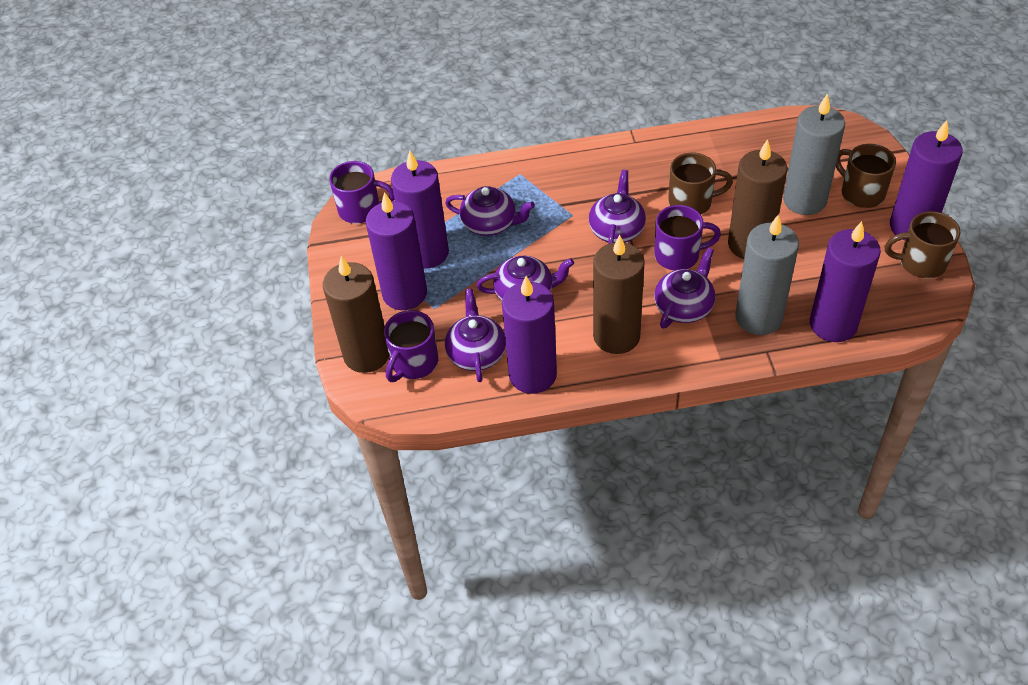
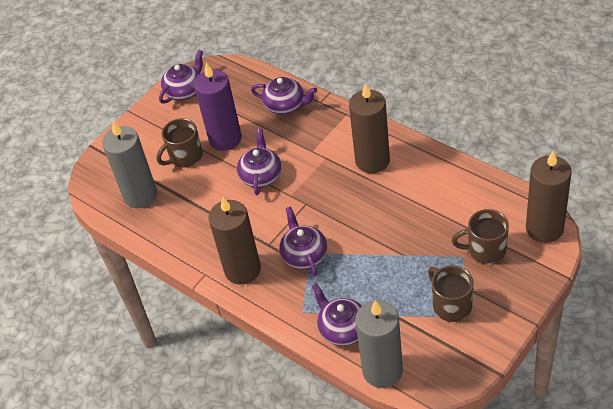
purple candle: 5 -> 1
purple mug: 3 -> 0

